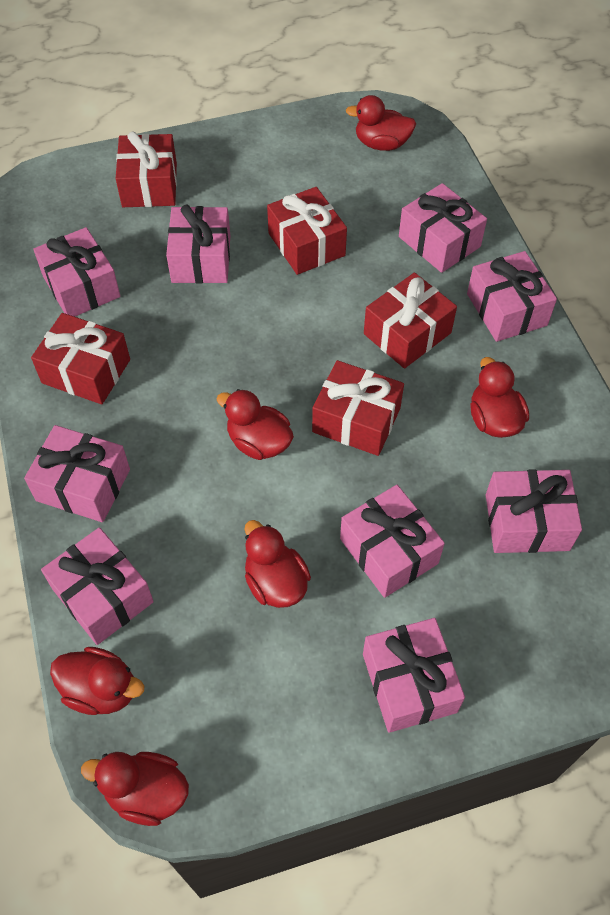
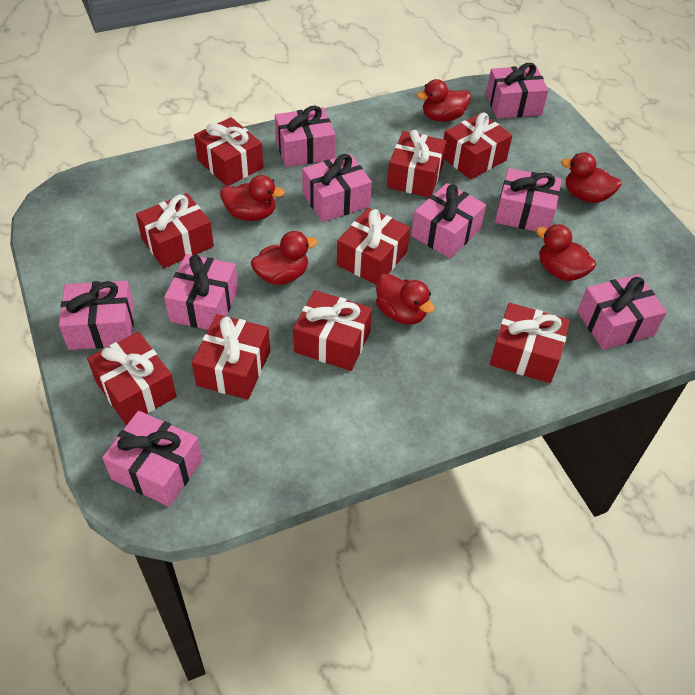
red gift: 5 -> 9

